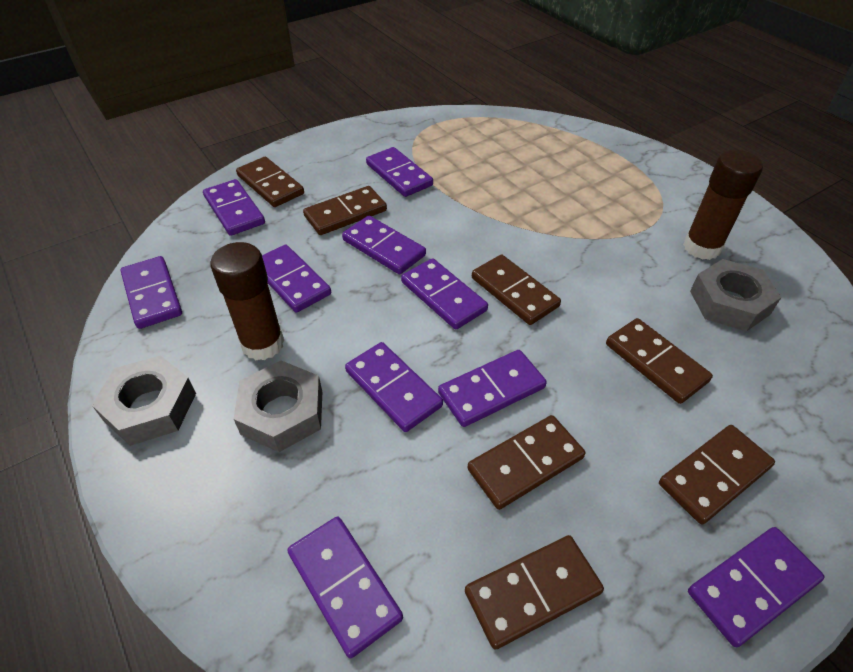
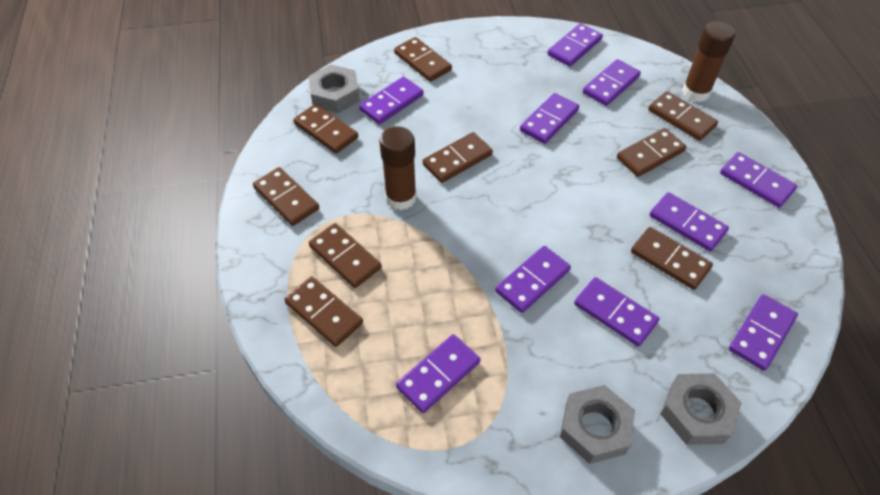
brown domino: 7 -> 9

